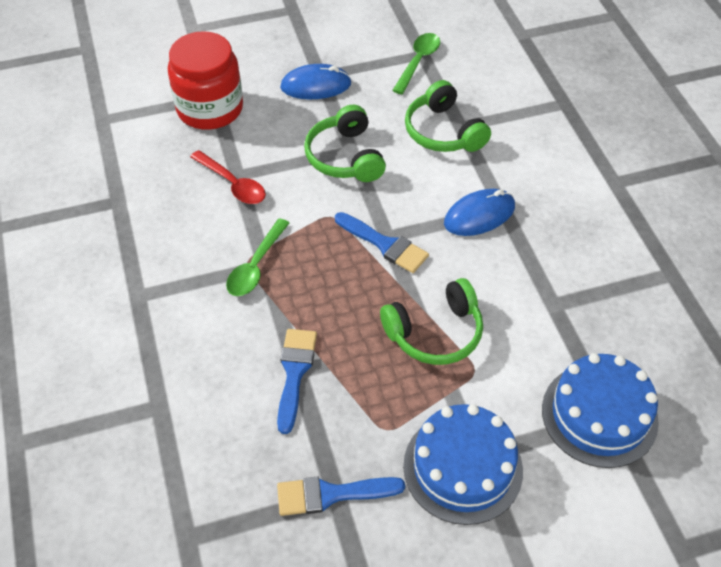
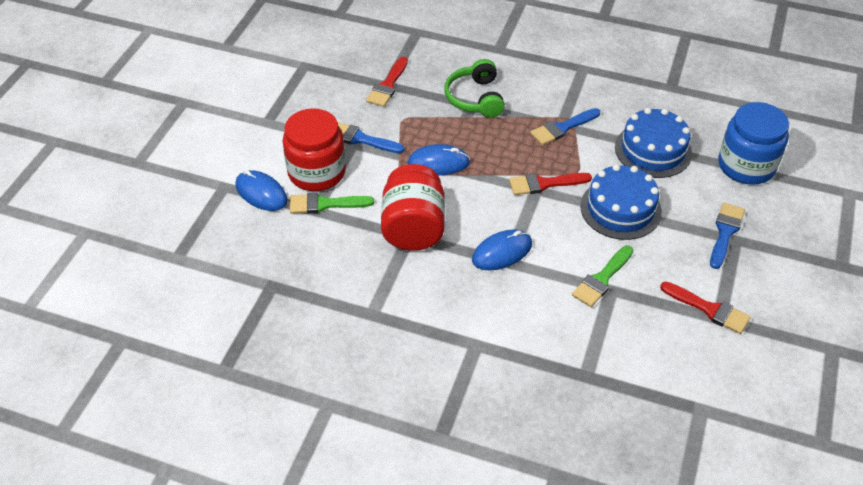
blue jar: 0 -> 1
blue mouse: 2 -> 3
green brush: 0 -> 2
green headphones: 3 -> 1
green spoon: 2 -> 0
red brush: 0 -> 3
red jar: 1 -> 2
red spoon: 1 -> 0

